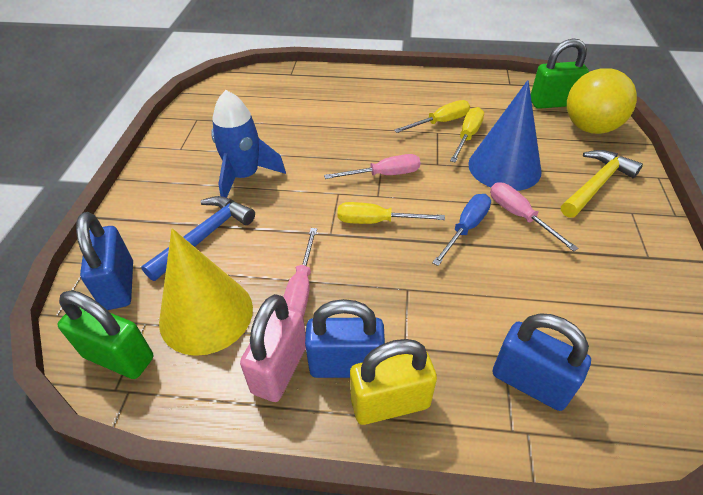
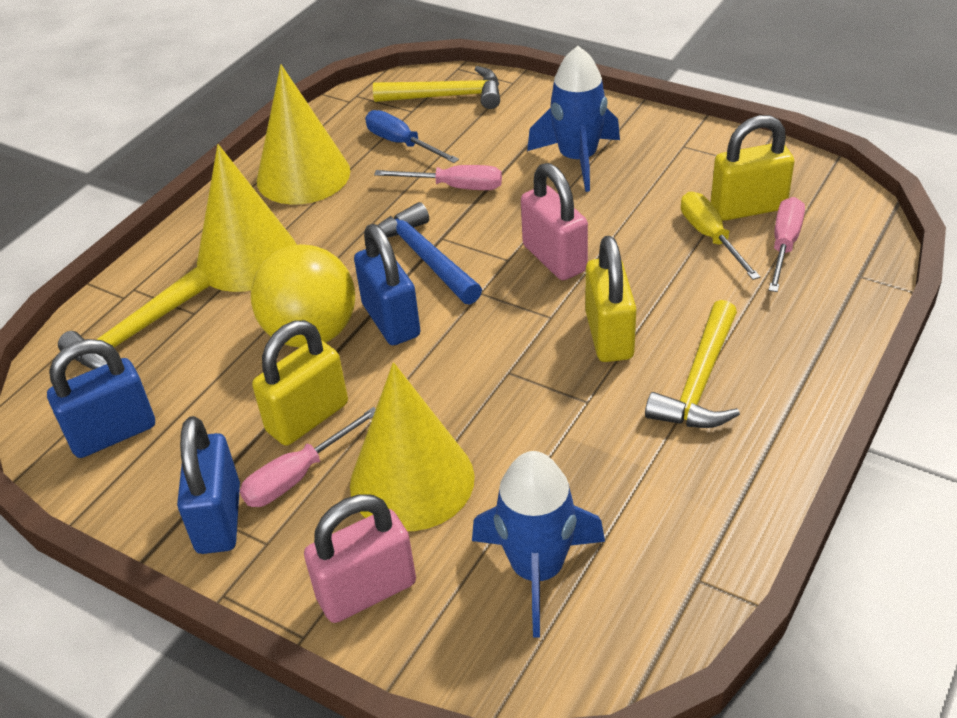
blue cone: 1 -> 0
blue rocket: 1 -> 2
green padlock: 2 -> 0
pink padlock: 1 -> 2
yellow cone: 1 -> 3
yellow hammer: 1 -> 3
yellow padlock: 1 -> 3
yellow screwdriver: 3 -> 1

